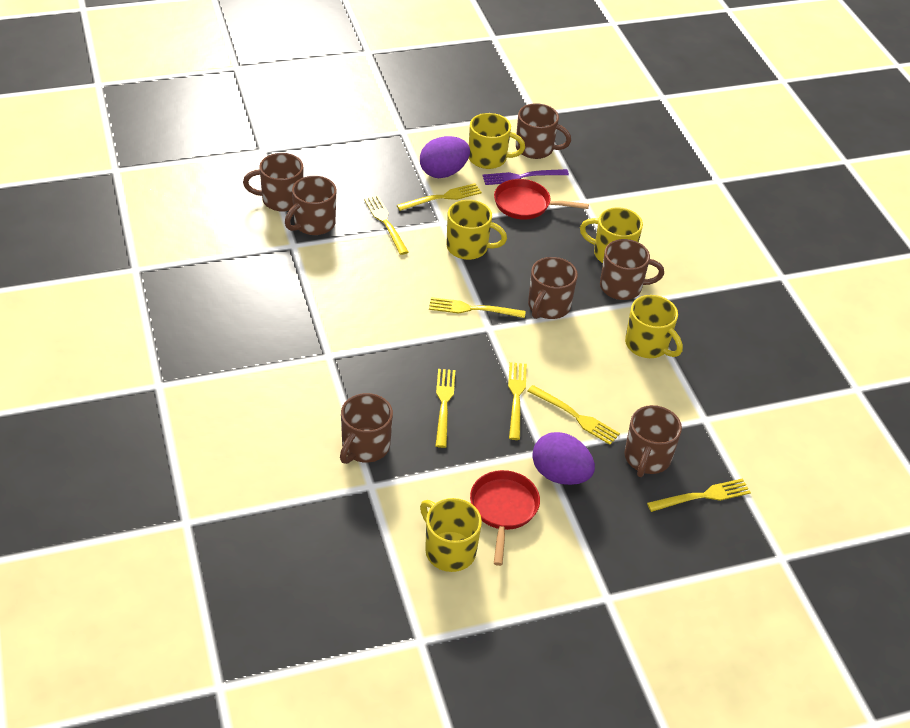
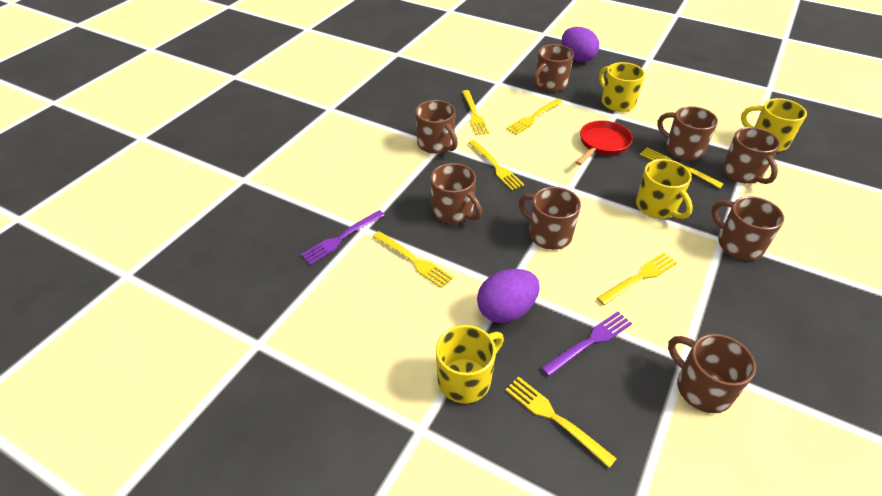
brown mug: 7 -> 8
purple fork: 1 -> 2
red pan: 2 -> 1
yellow mug: 5 -> 4

